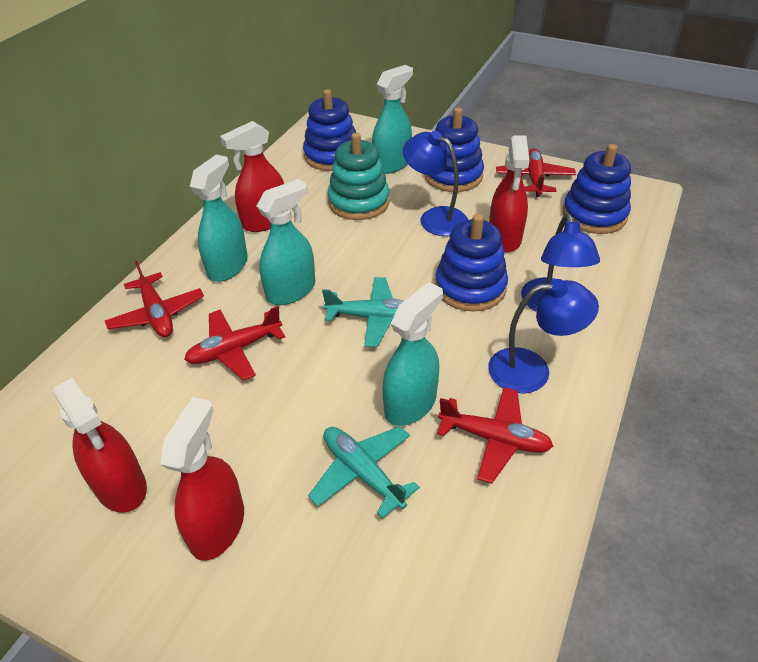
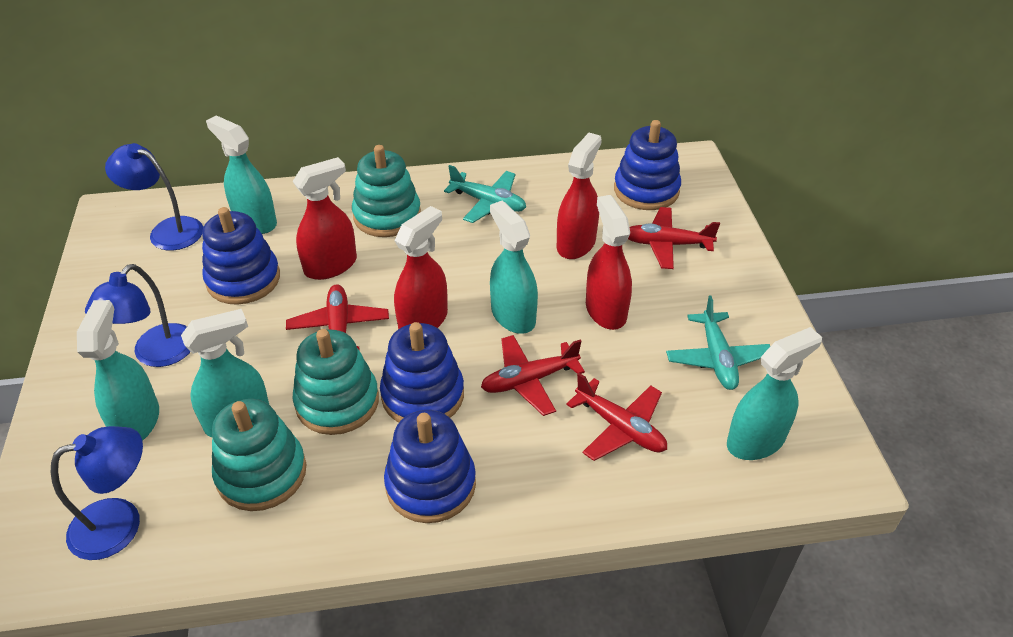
turquoise spray bottle: 4 -> 5
turquoise stacking toy: 1 -> 3

